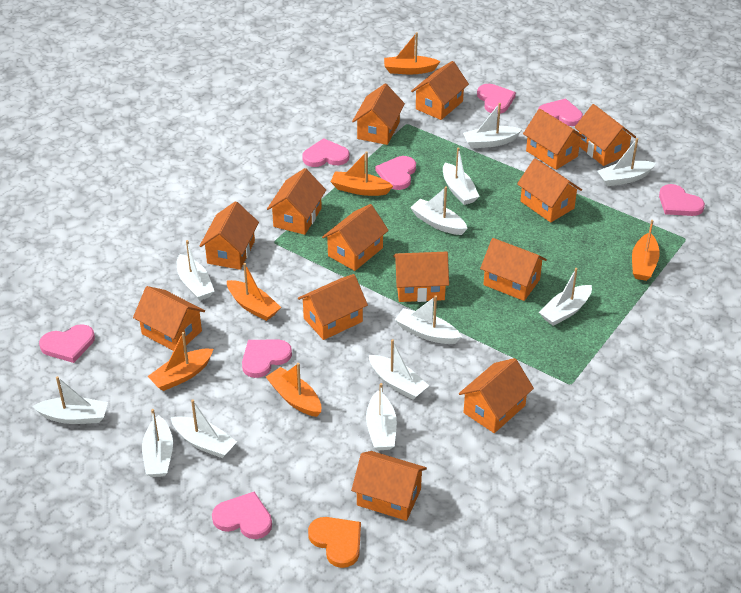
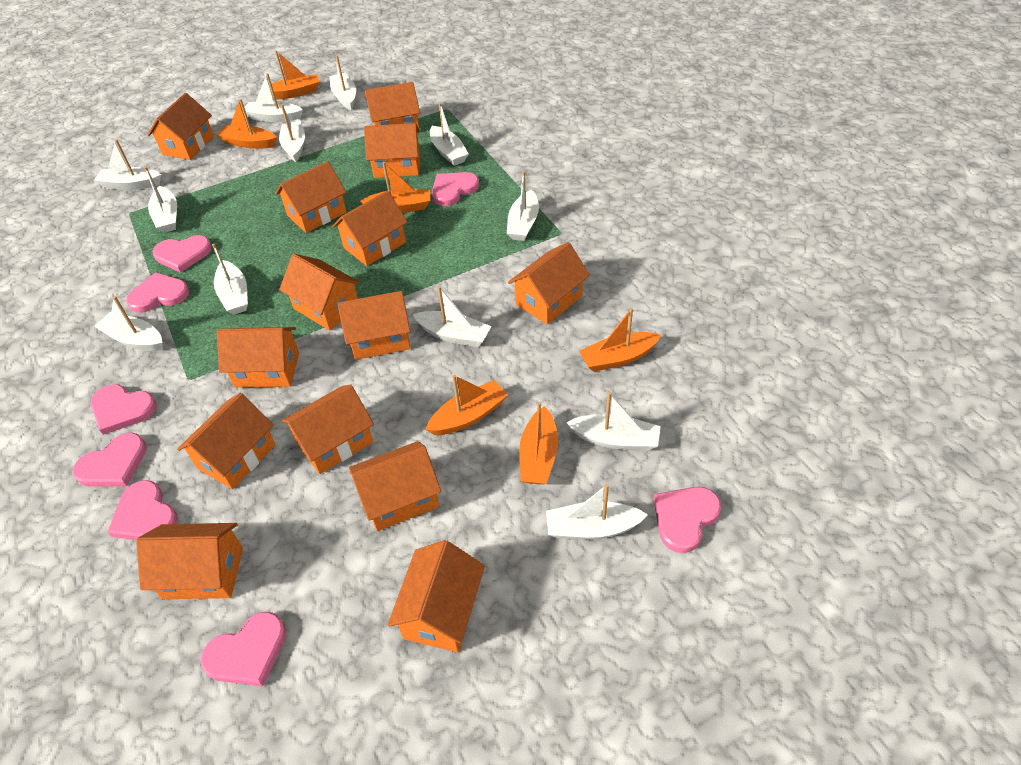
orange heart: 1 -> 0

